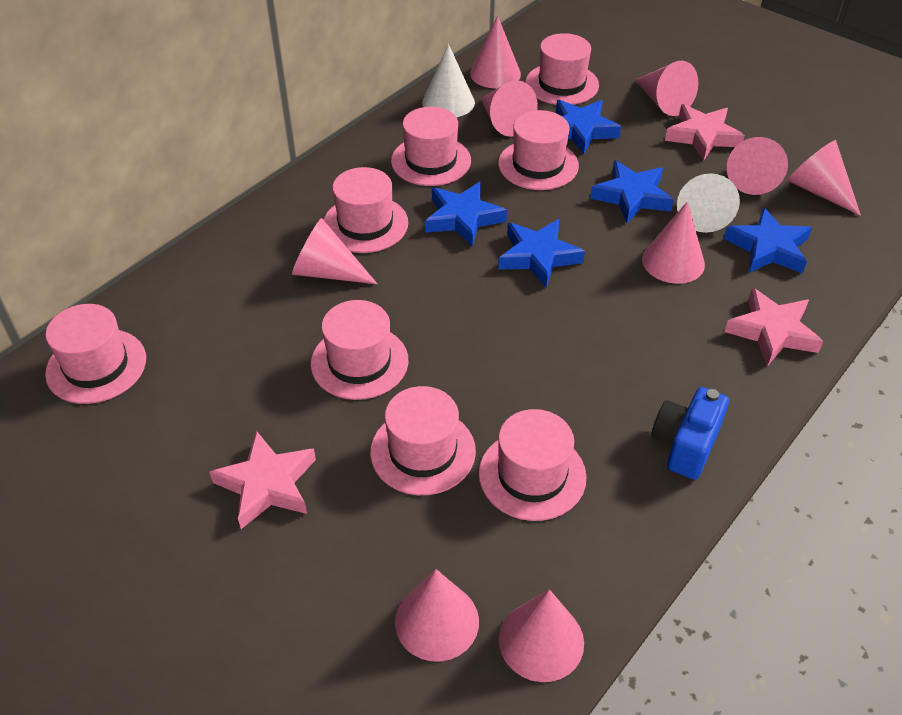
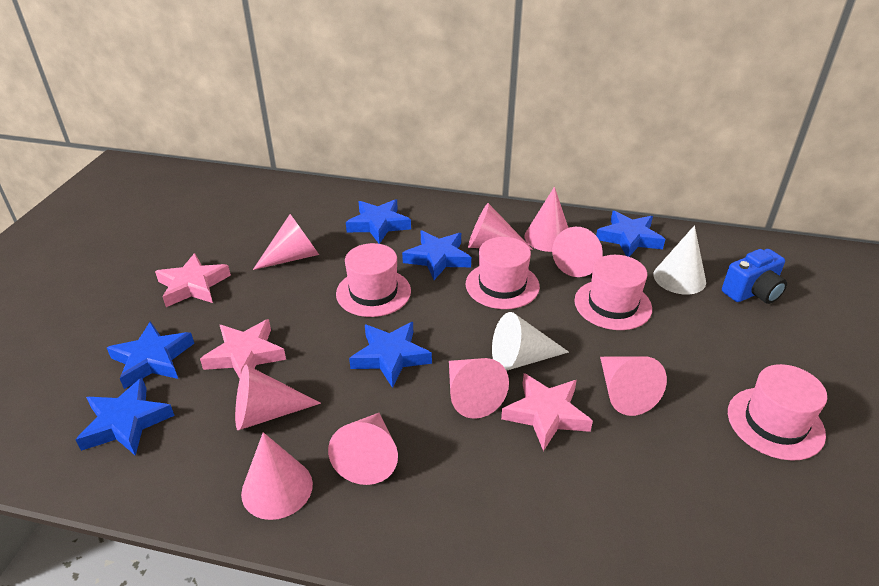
blue star: 5 -> 6
pink hat: 8 -> 4

